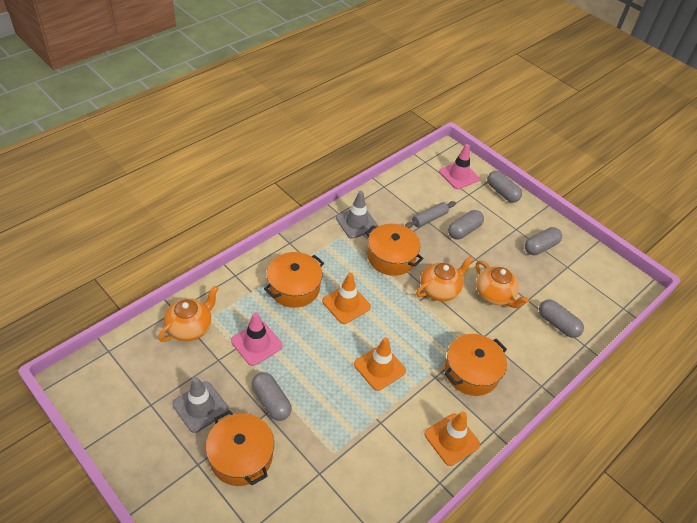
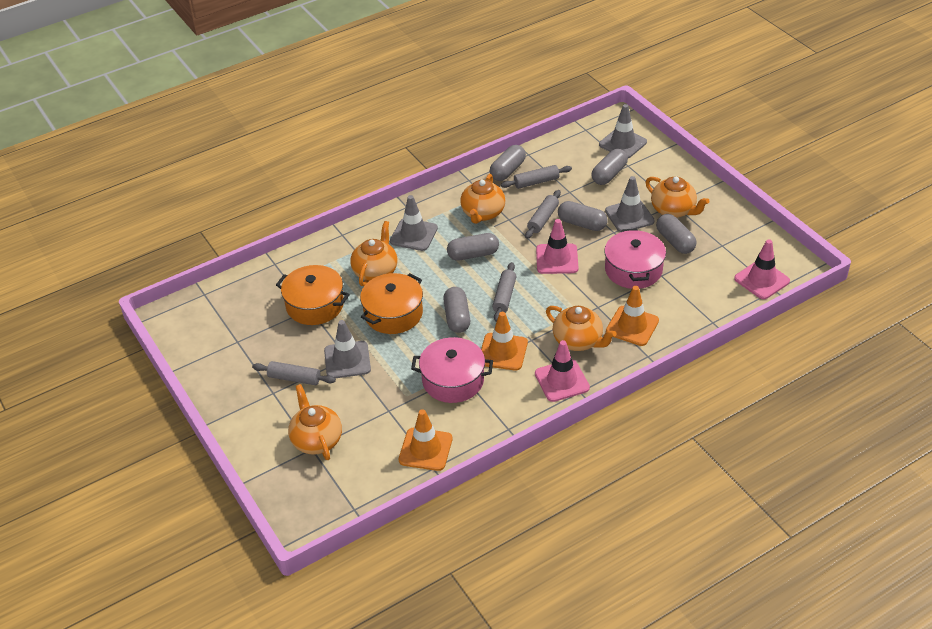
grey capsule: 5 -> 6
grey rolling pin: 1 -> 4
grey traffic cone: 2 -> 4
orange pot: 4 -> 2
orange teapot: 3 -> 5
pink pot: 0 -> 2
pink traffic cone: 2 -> 3

